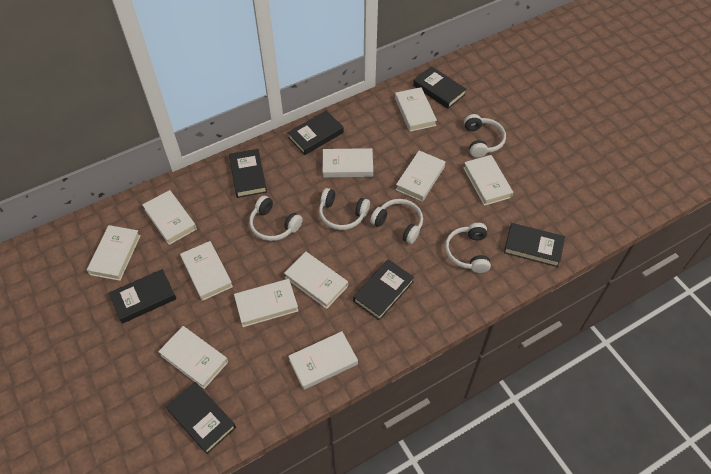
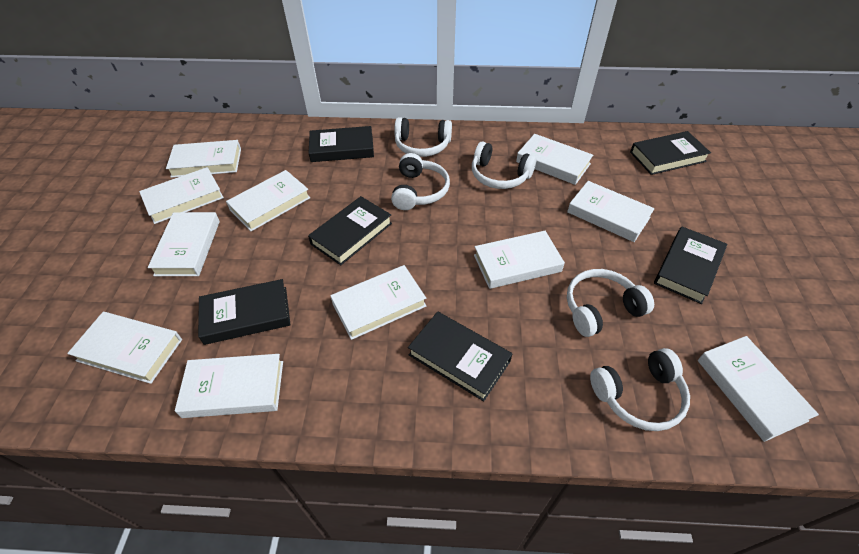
black book: 7 -> 6

